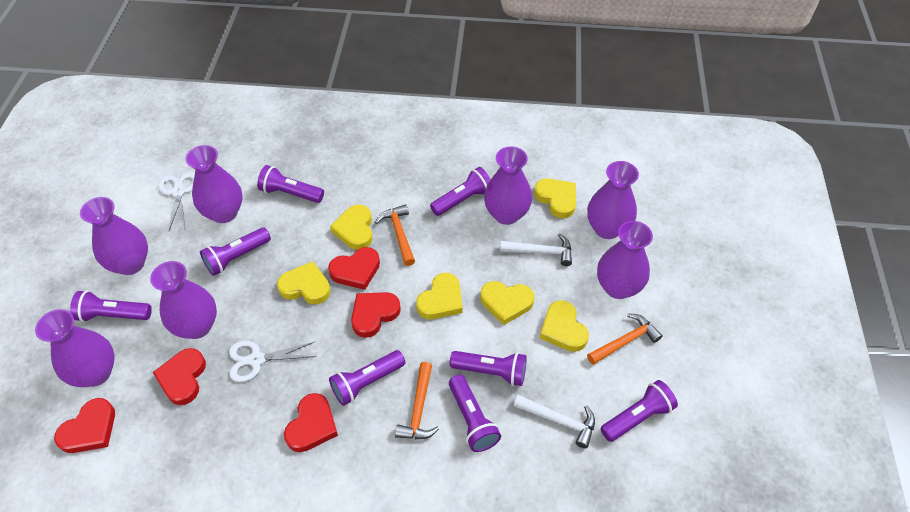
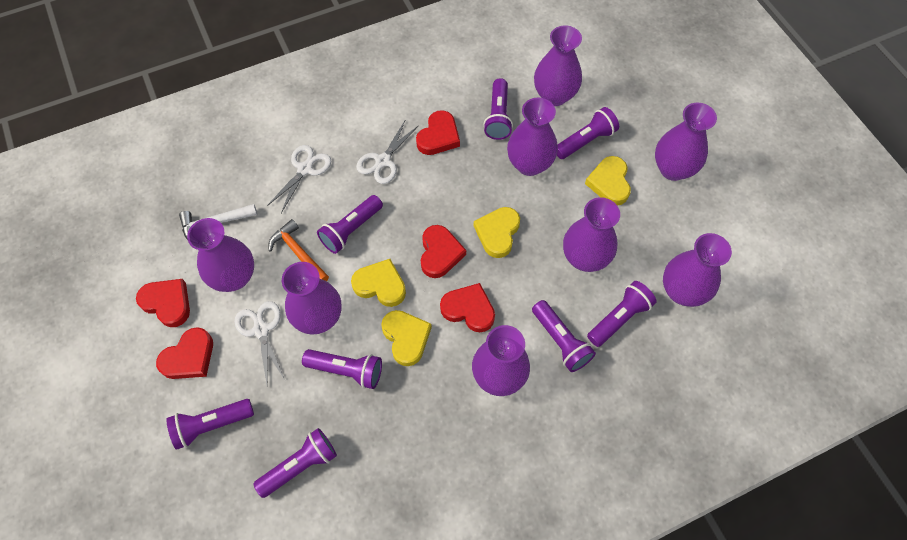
orange hammer: 3 -> 1
purple vase: 7 -> 8
white hammer: 2 -> 1
white scissors: 2 -> 3
yellow heart: 6 -> 4

